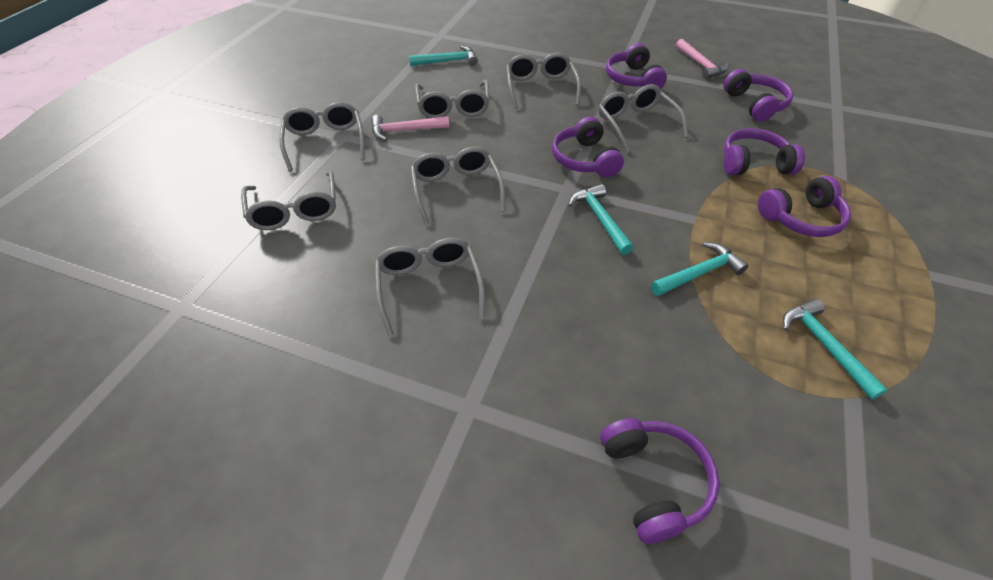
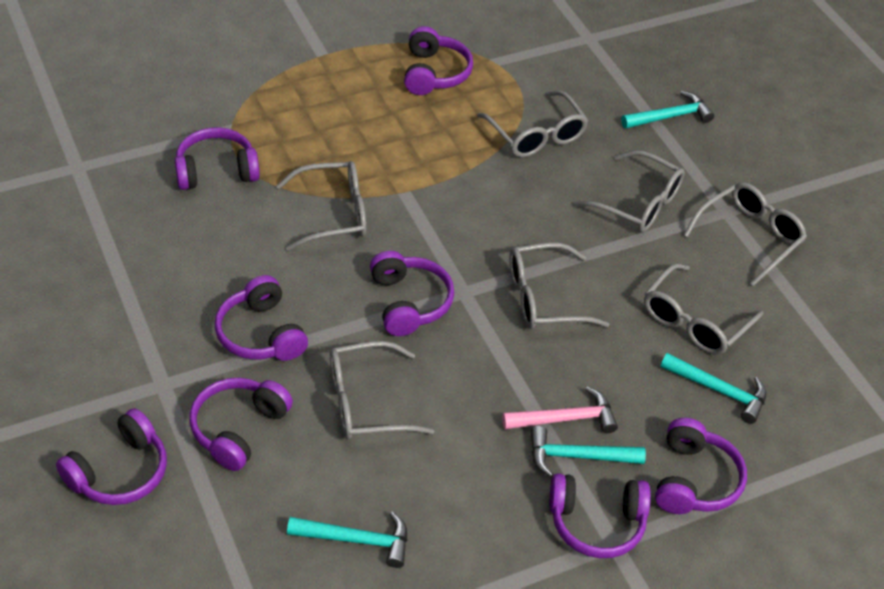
pink hammer: 2 -> 1
purple headphones: 6 -> 8

